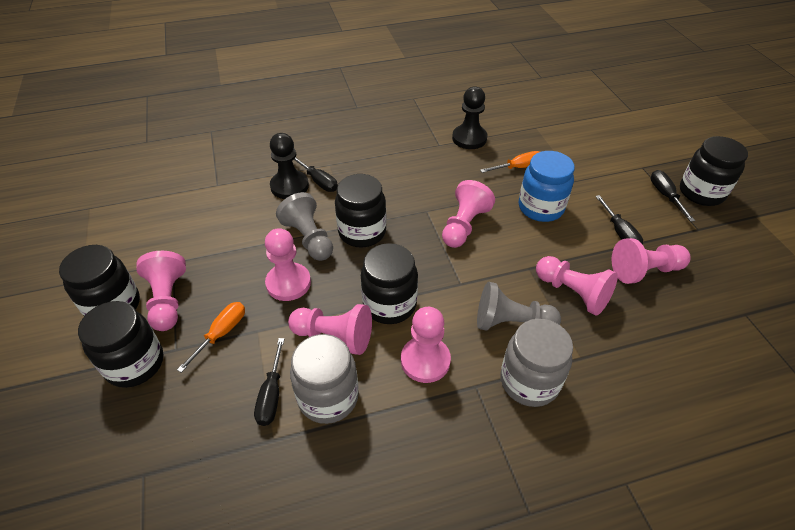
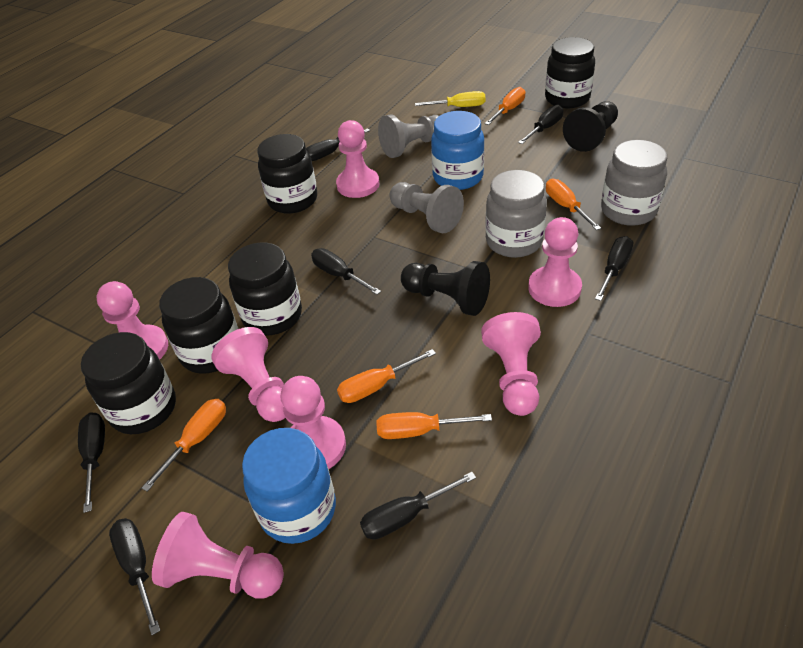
black screwdriver: 4 -> 7
blue jar: 1 -> 2
orange screwdriver: 2 -> 5
yellow screwdriver: 0 -> 1

